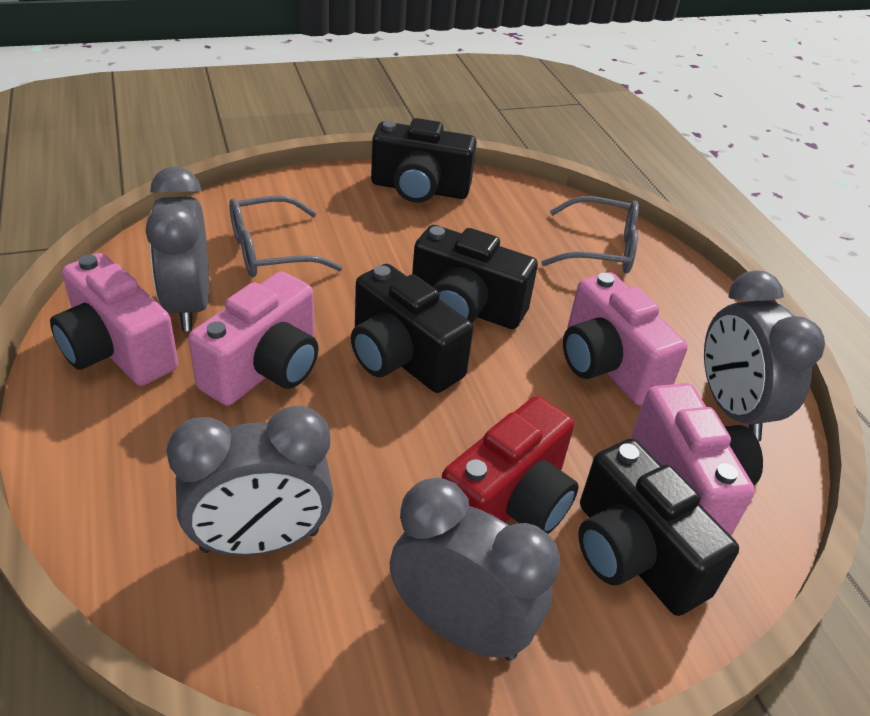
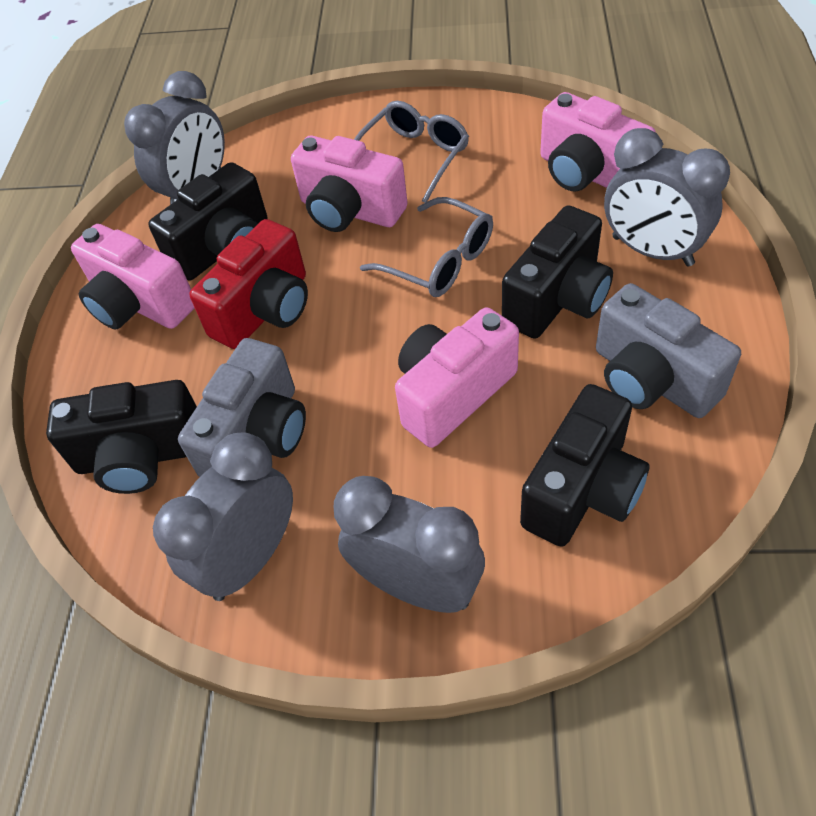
grey camera: 0 -> 2

